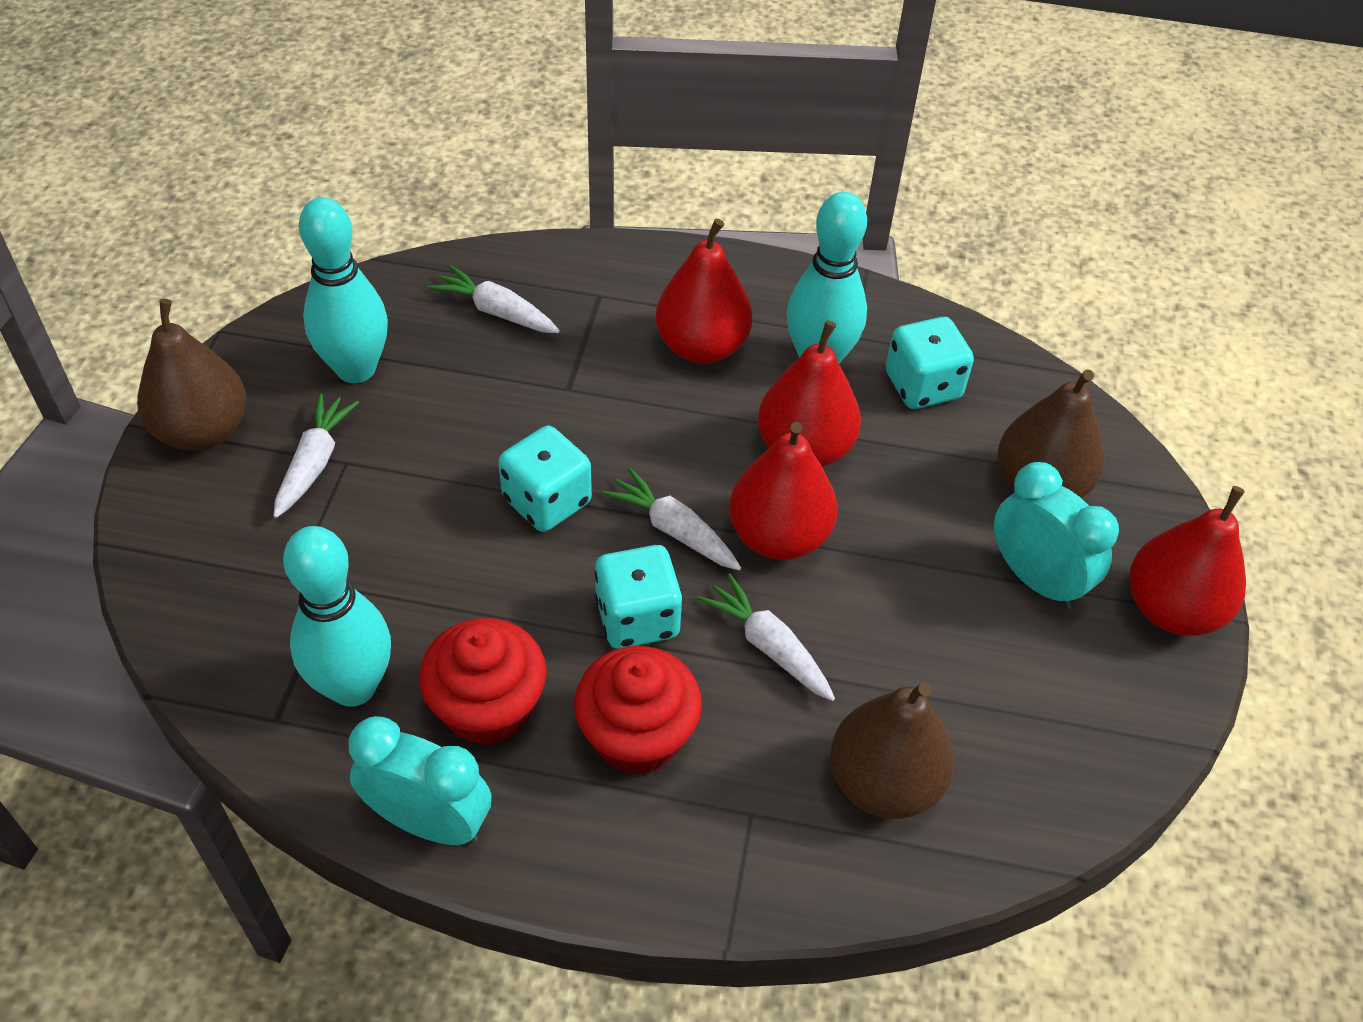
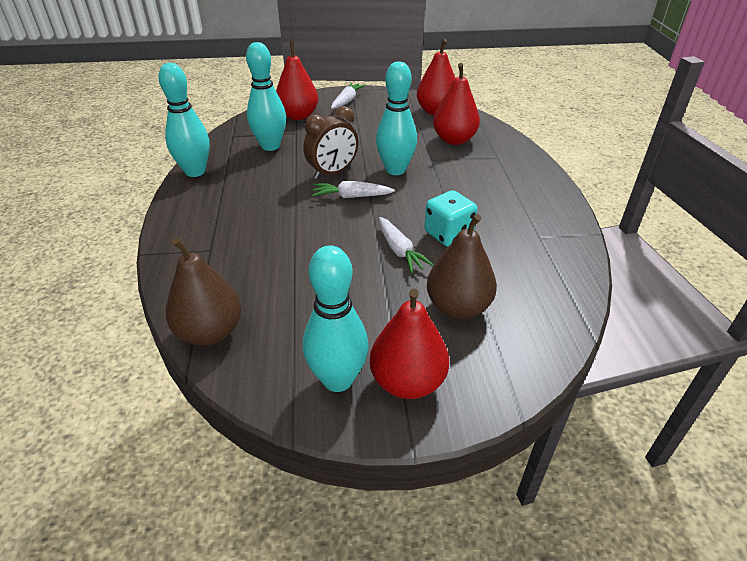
brown clock: 0 -> 1
brown pear: 3 -> 2
red cupcake: 2 -> 0
turquoise bowling pin: 3 -> 4
turquoise clock: 2 -> 0
turquoise dice: 3 -> 1
white carrot: 4 -> 3

